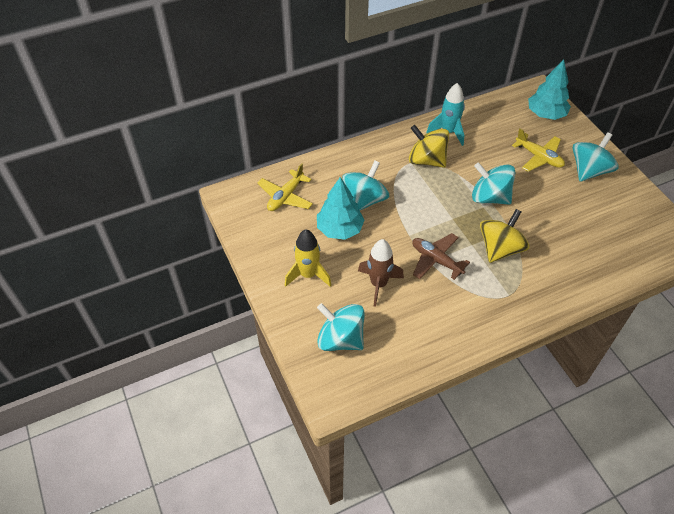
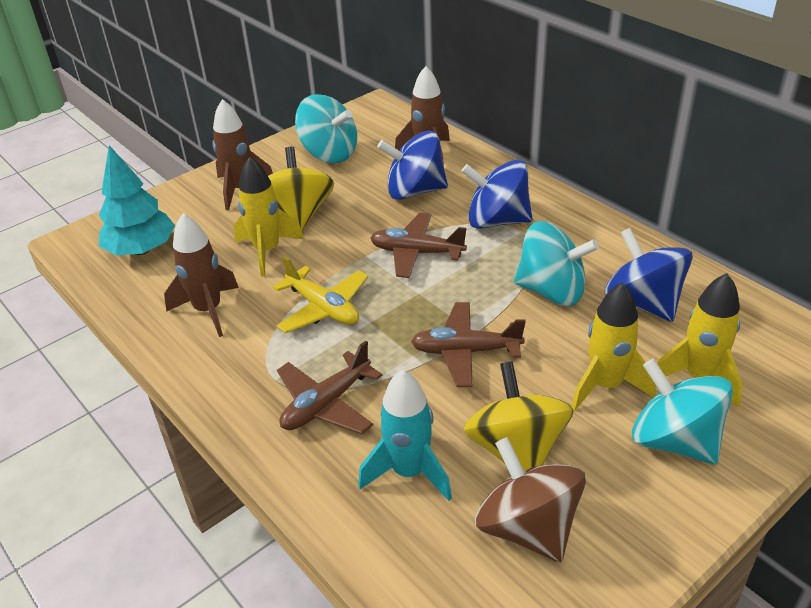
blue spinning top: 0 -> 3
brown plane: 1 -> 3
brown rocket: 1 -> 3
brown spinning top: 0 -> 1
turquoise spinning top: 4 -> 3
turquoise tree: 2 -> 1
yellow plane: 2 -> 1
yellow rocket: 1 -> 3

